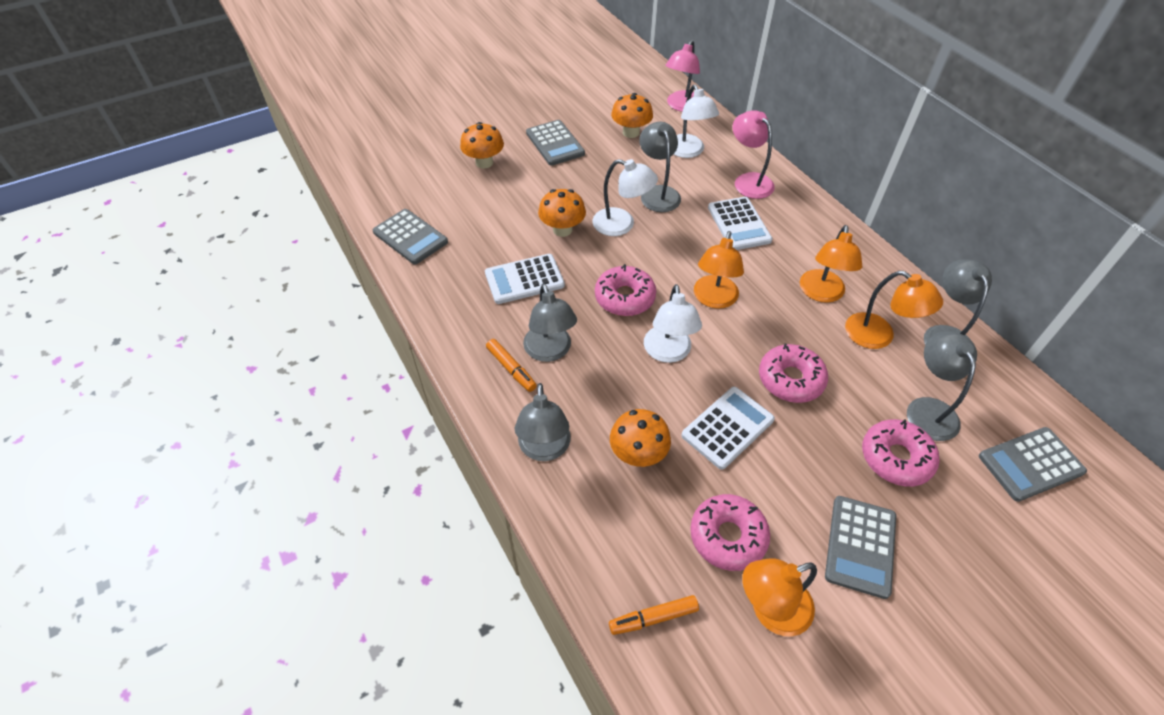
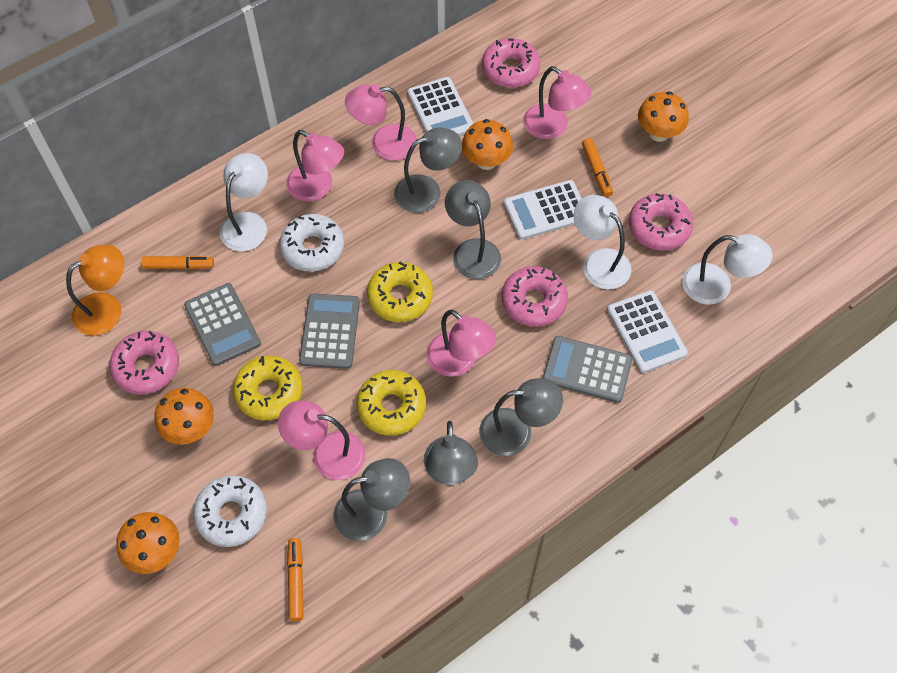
grey calculator: 4 -> 3
orange lamp: 4 -> 1
orange marker: 2 -> 3
pink lamp: 2 -> 5
white donut: 0 -> 2
yellow donut: 0 -> 3

